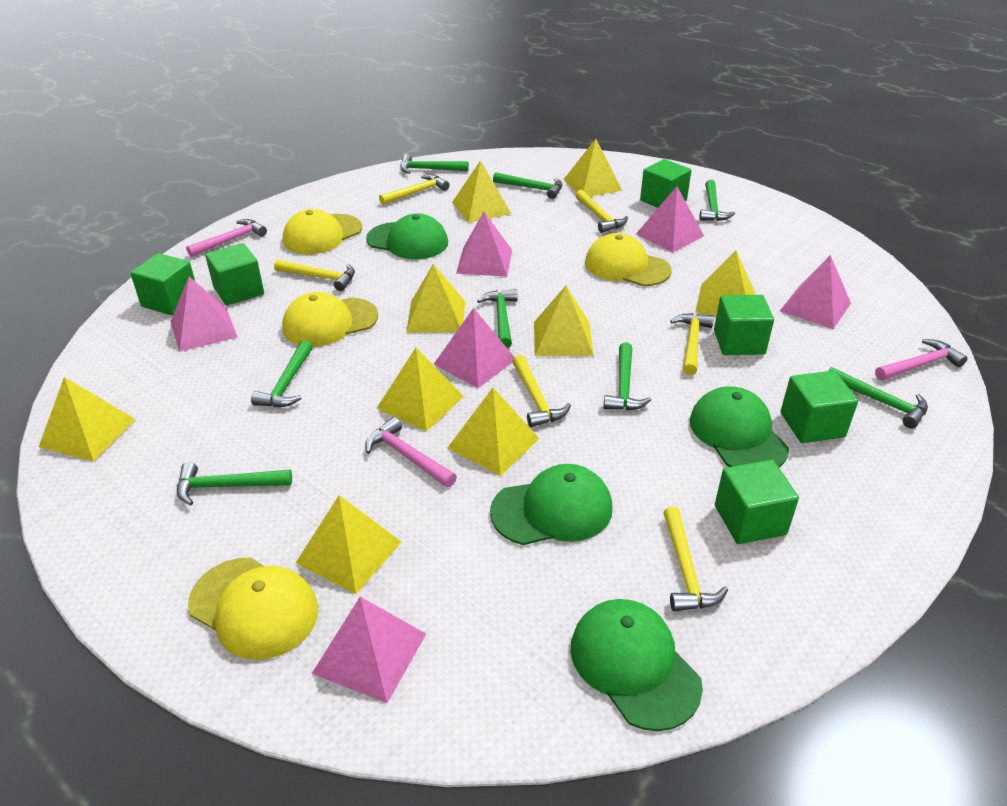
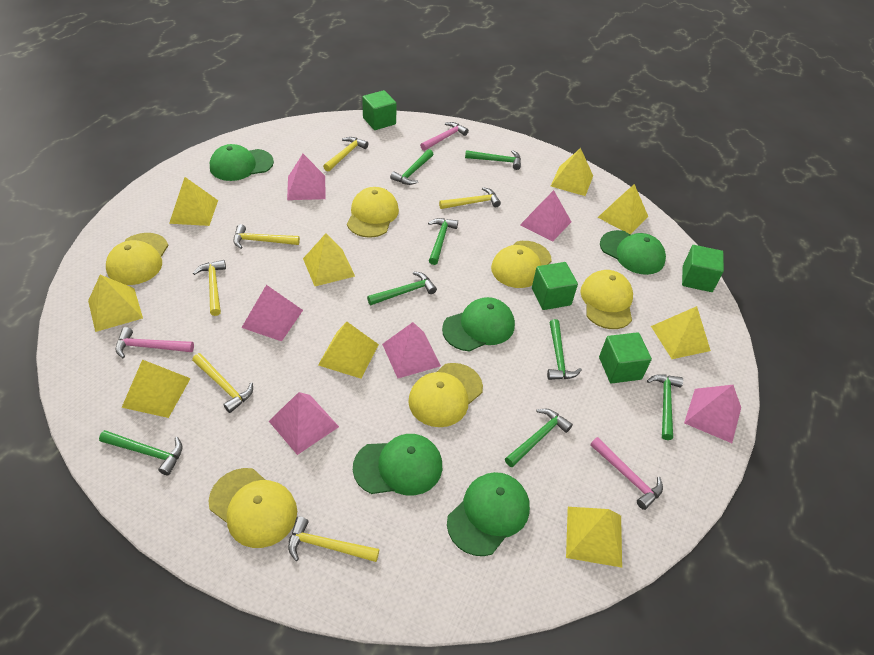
green cap: 4 -> 5
green cube: 6 -> 4
yellow cap: 4 -> 6

